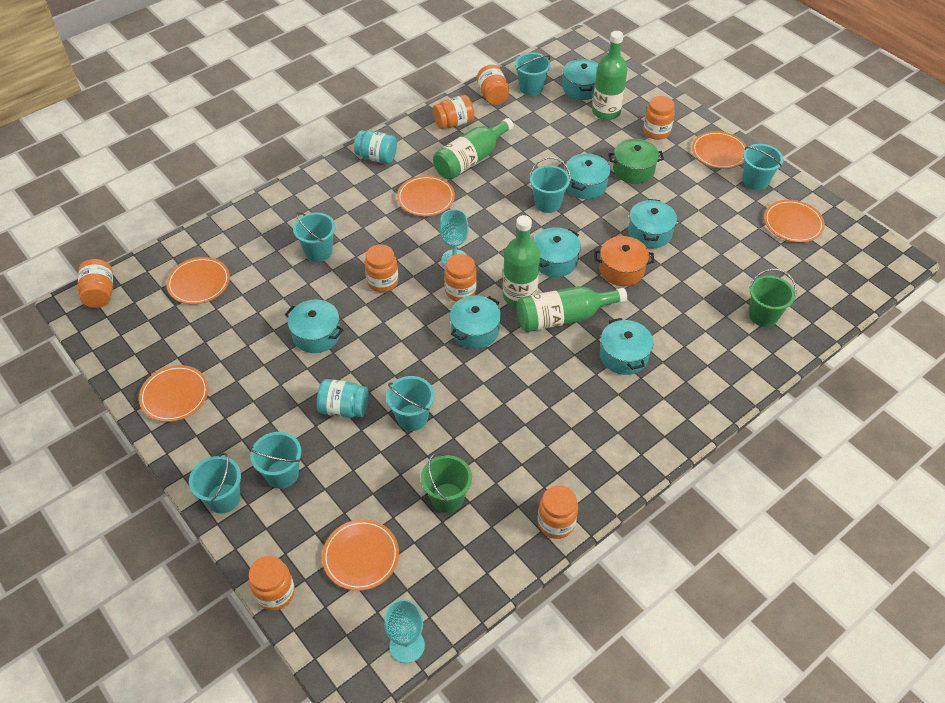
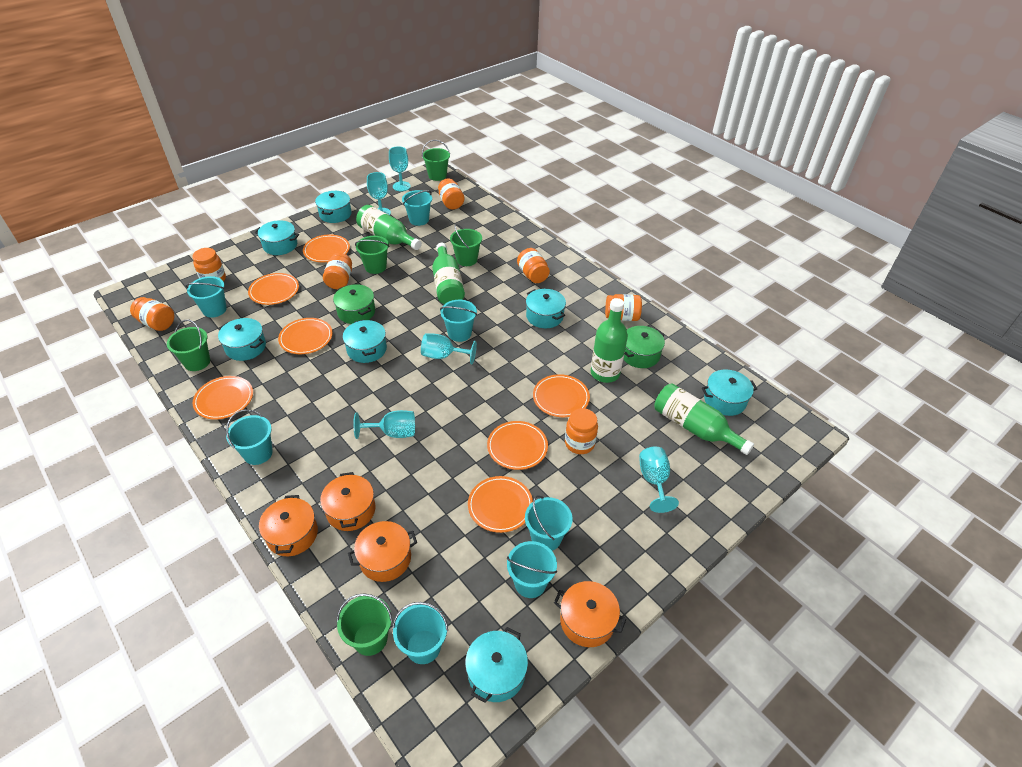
green bucket: 2 -> 5
green pot: 1 -> 2
orange jar: 8 -> 7
orange plate: 6 -> 7
orange pot: 1 -> 4
turquoise goblet: 2 -> 5
turquoise jar: 2 -> 0

